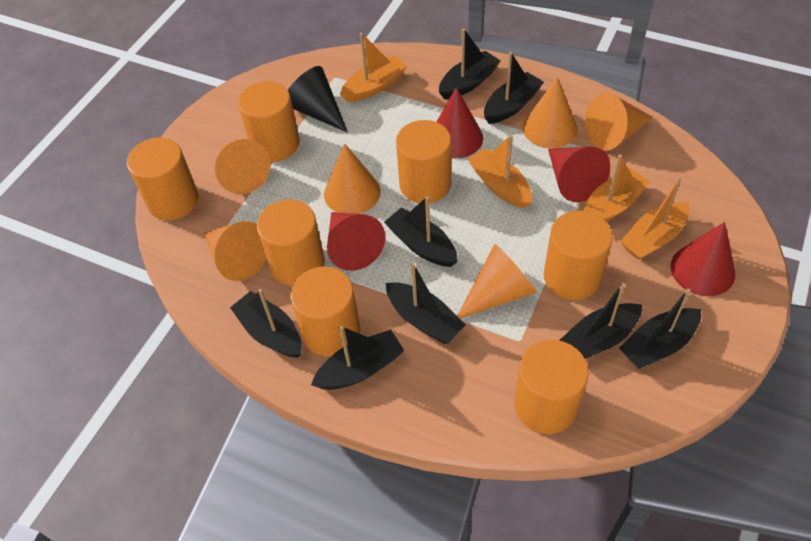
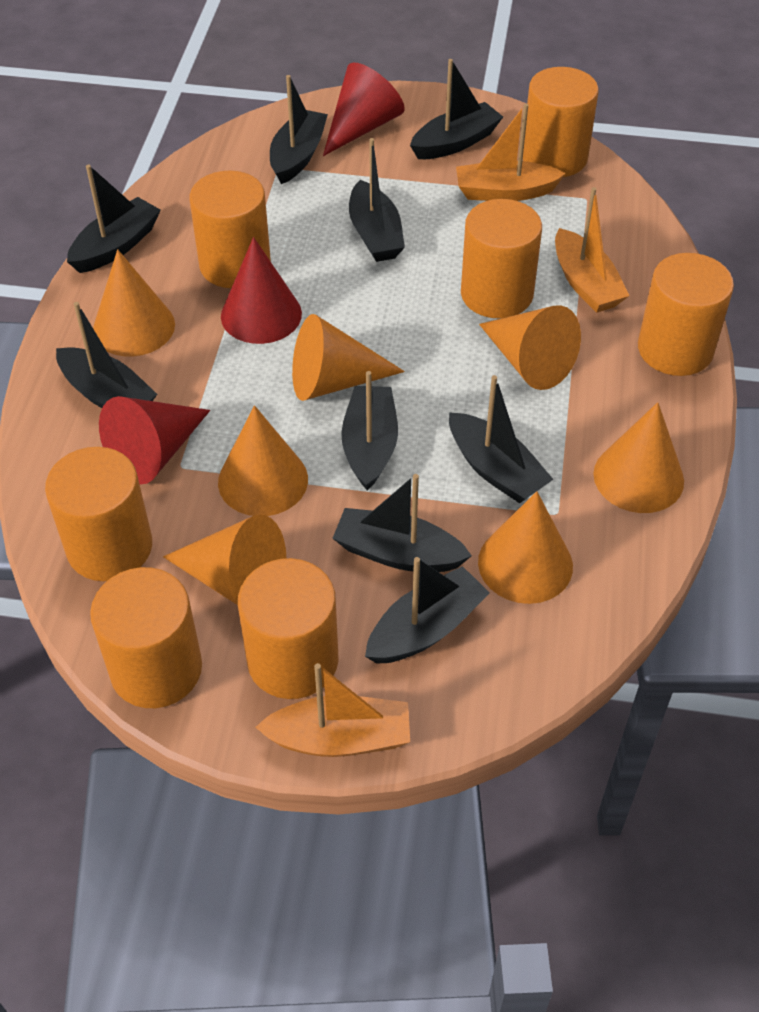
black boat: 8 -> 9
black cone: 1 -> 0
orange boat: 4 -> 3
orange cone: 6 -> 7
red cone: 4 -> 3

